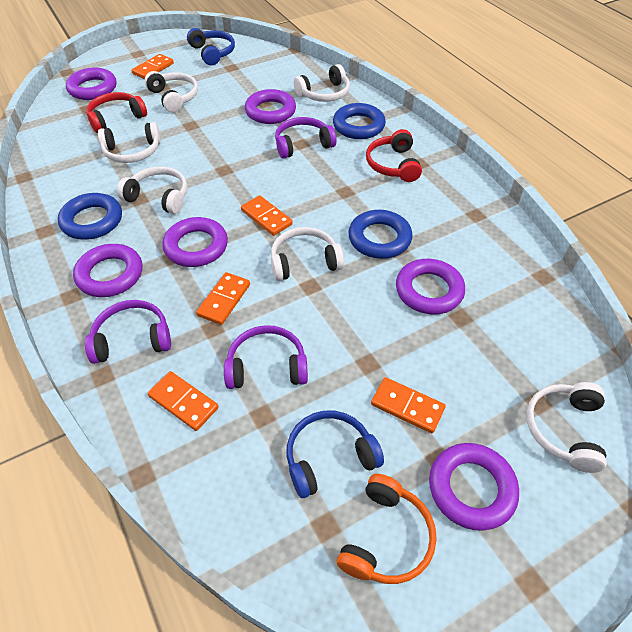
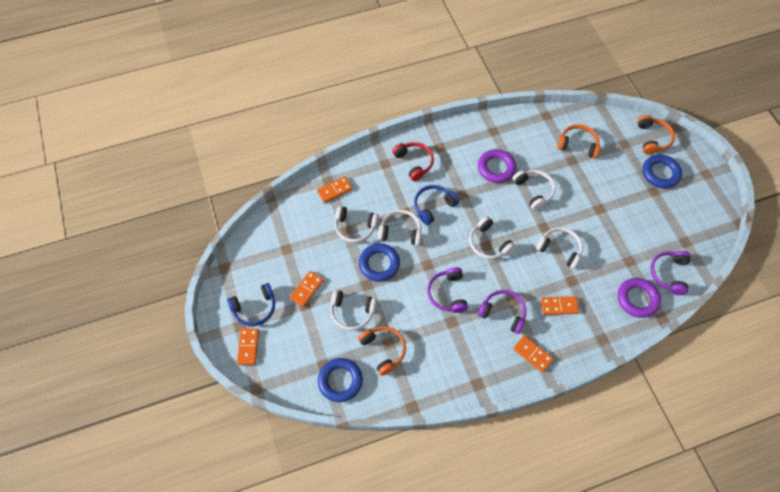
orange headphones: 1 -> 3
purple ring: 6 -> 2
red headphones: 2 -> 1

